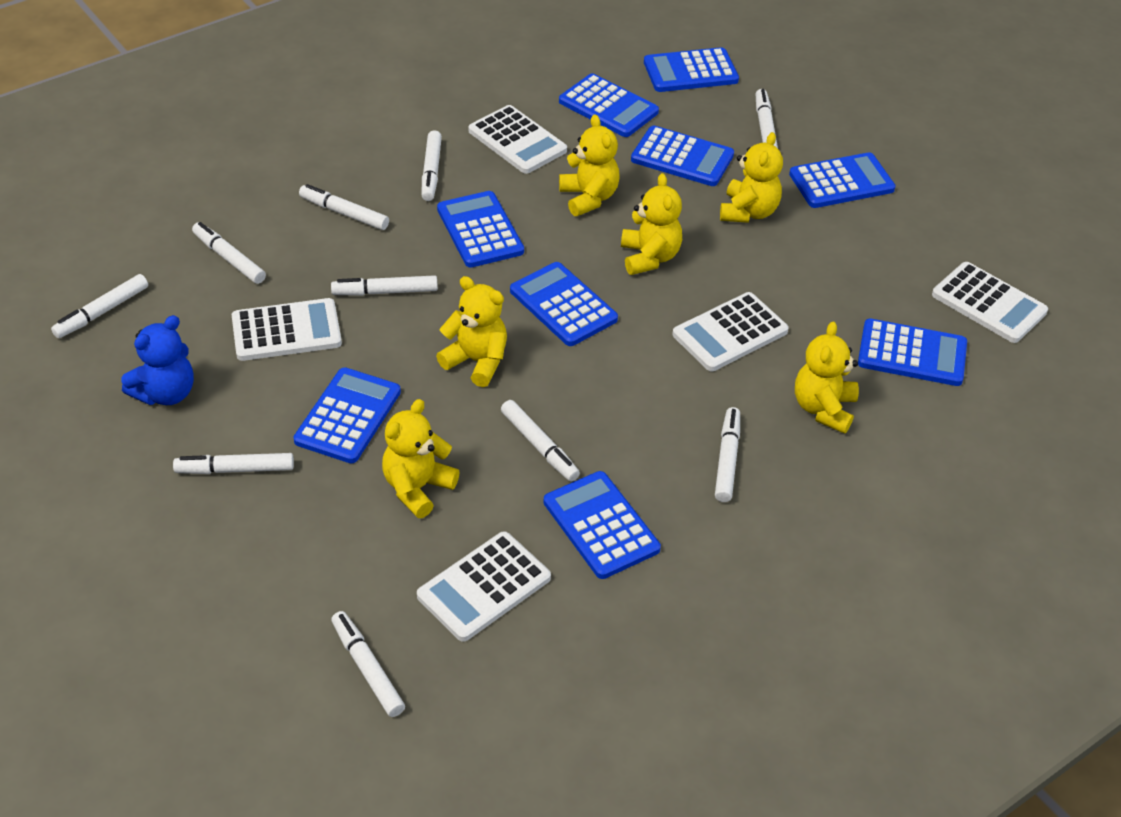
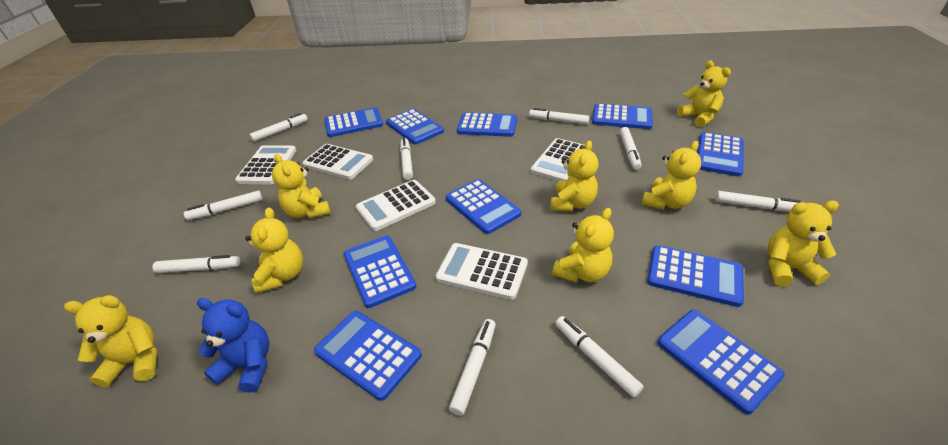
blue calculator: 9 -> 10
white marker: 10 -> 9
yellow teddy bear: 6 -> 8

